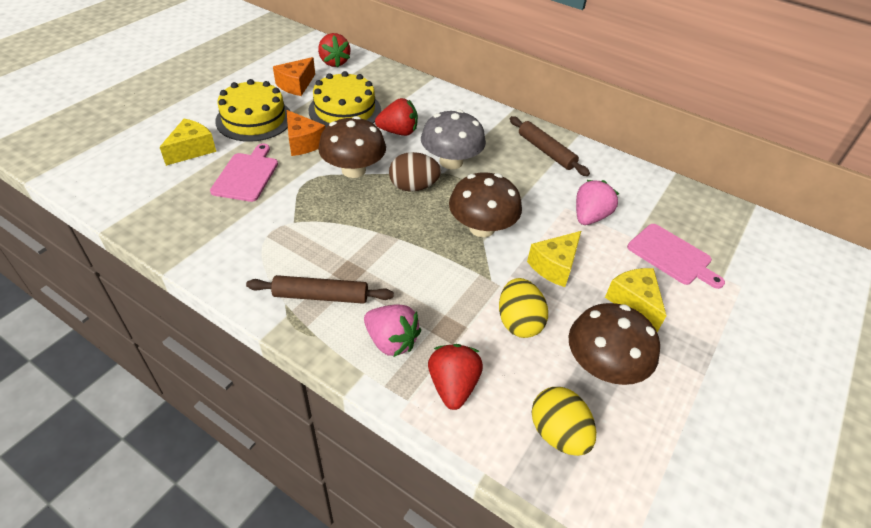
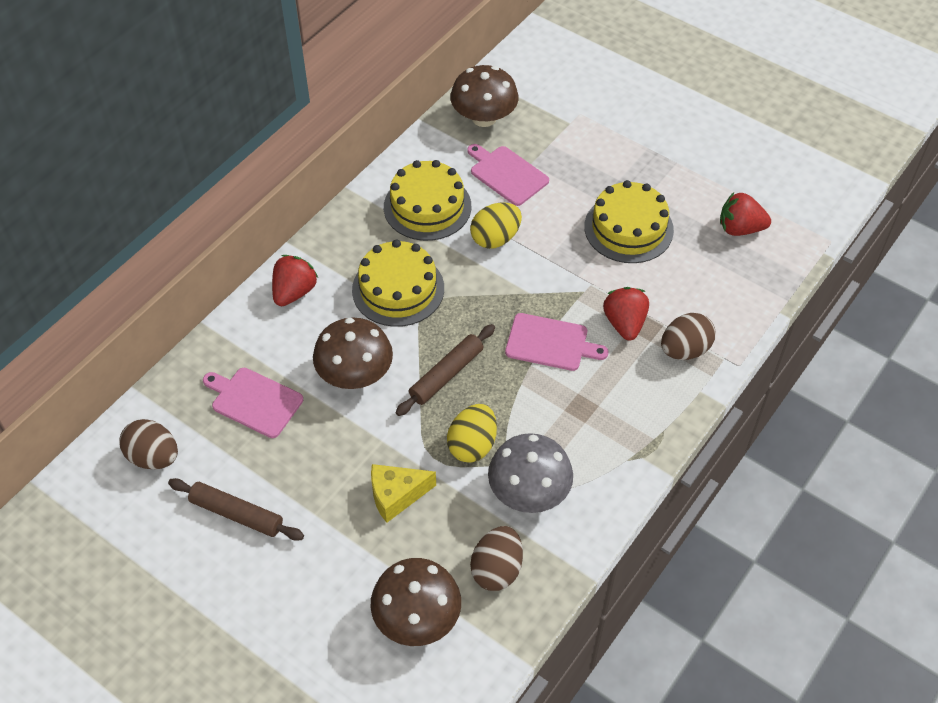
brown egg: 1 -> 3
orange cheese: 2 -> 0
pink cutting board: 2 -> 3
pink strawberry: 2 -> 0
yellow cake: 2 -> 3
yellow cheese: 3 -> 1

